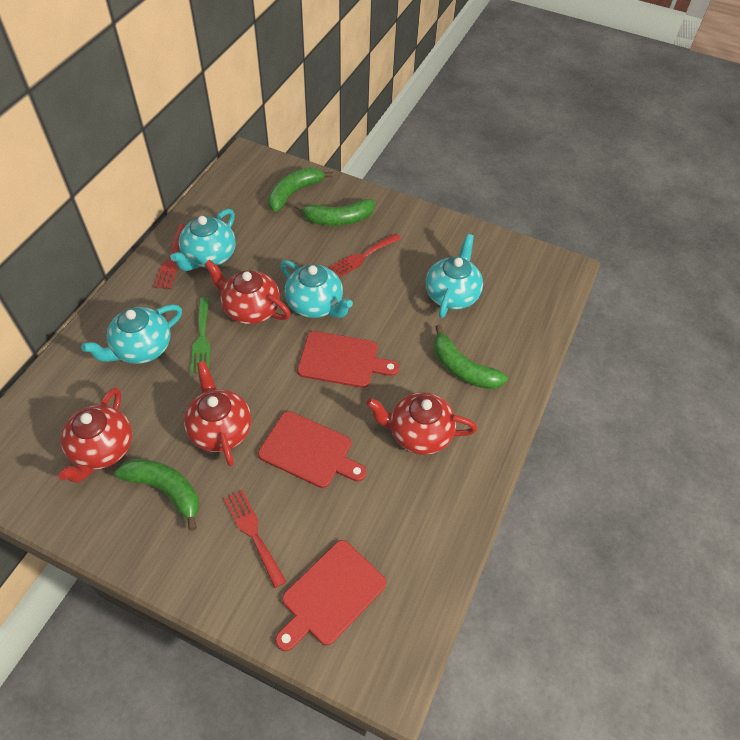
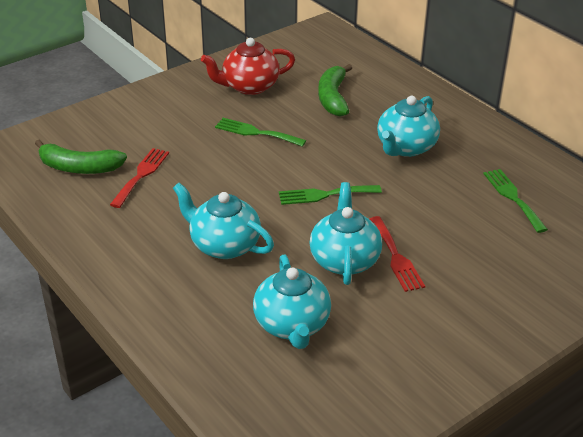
green banana: 4 -> 2
green fork: 1 -> 3
red cutting board: 3 -> 0
red fork: 3 -> 2
red teapot: 4 -> 1

